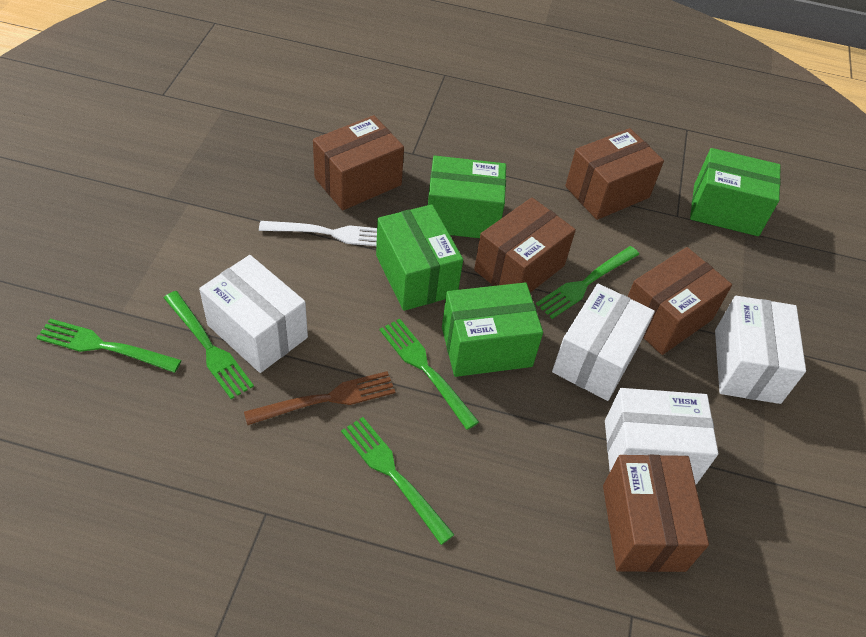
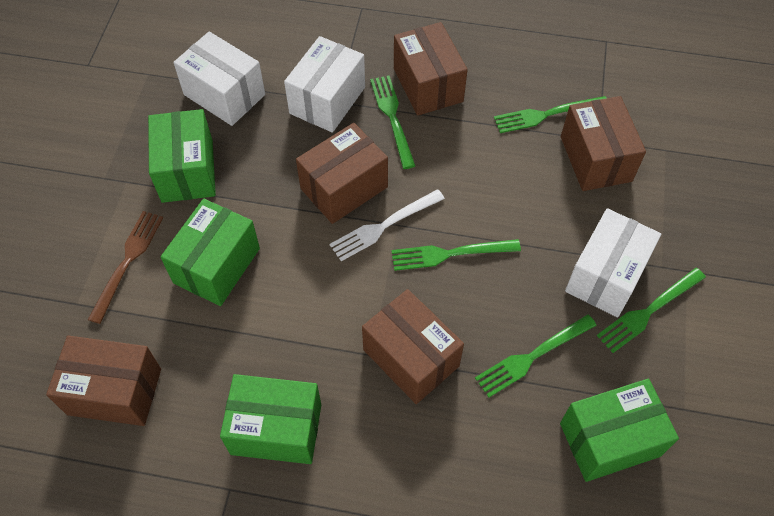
white box: 4 -> 3

